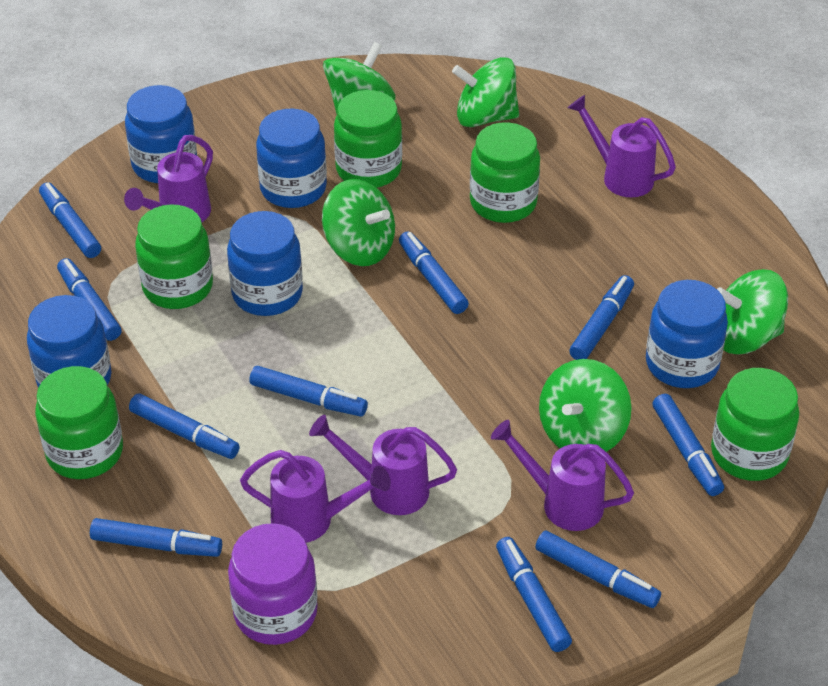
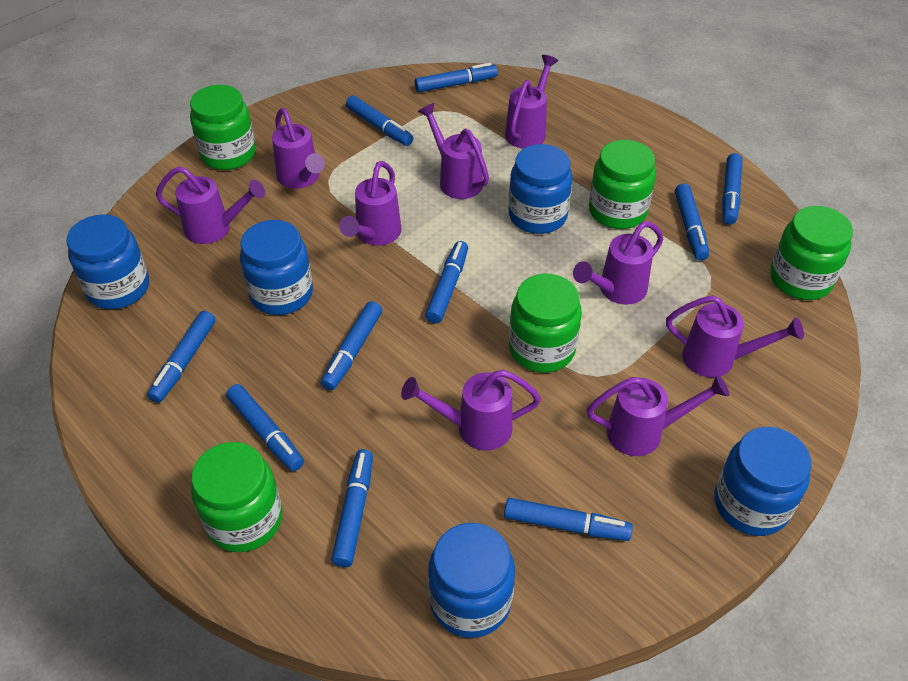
green spinning top: 5 -> 0
purple jar: 1 -> 0
purple watering can: 5 -> 9

